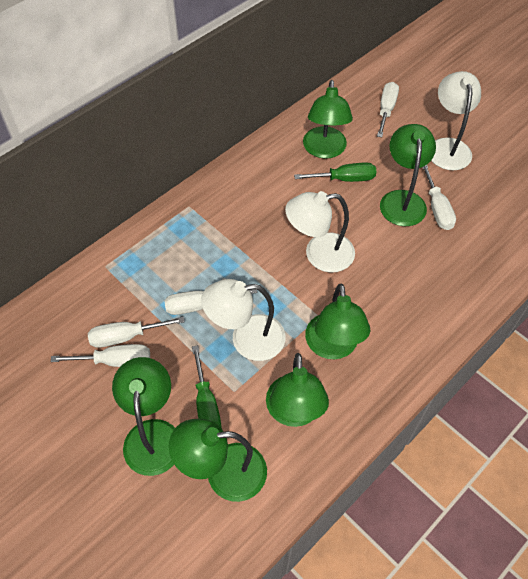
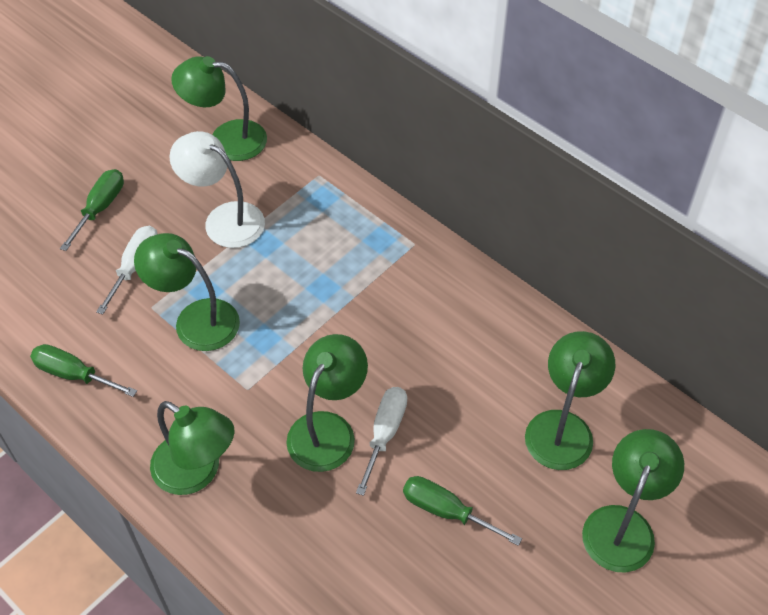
green screwdriver: 2 -> 3
white lamp: 3 -> 1
white screwdriver: 5 -> 2

